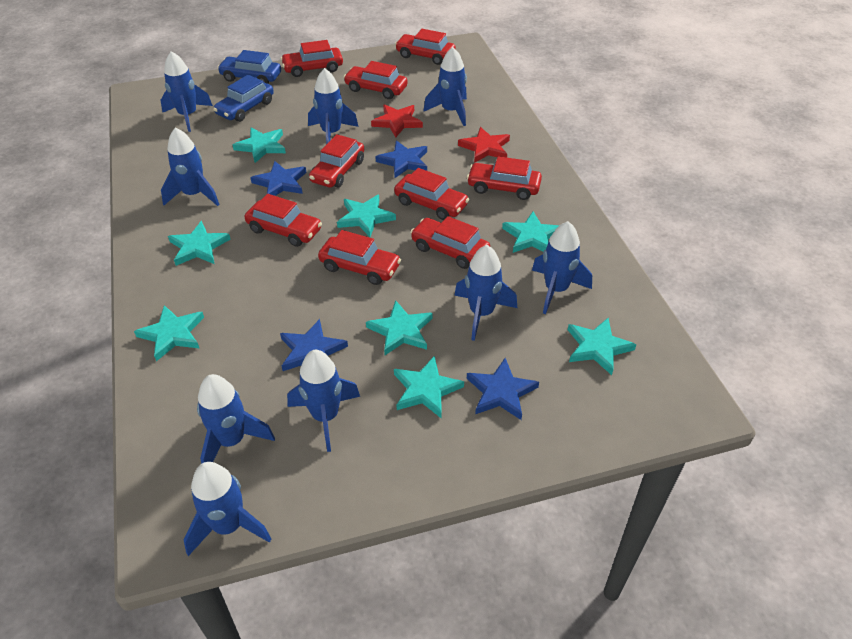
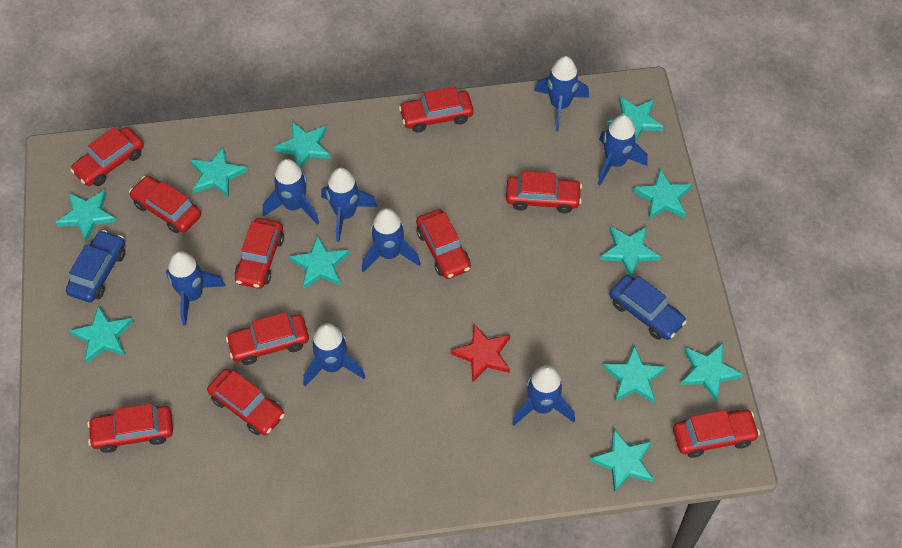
blue rocket: 9 -> 8
blue star: 4 -> 0
red car: 9 -> 10
red star: 2 -> 1
turquoise star: 8 -> 11

